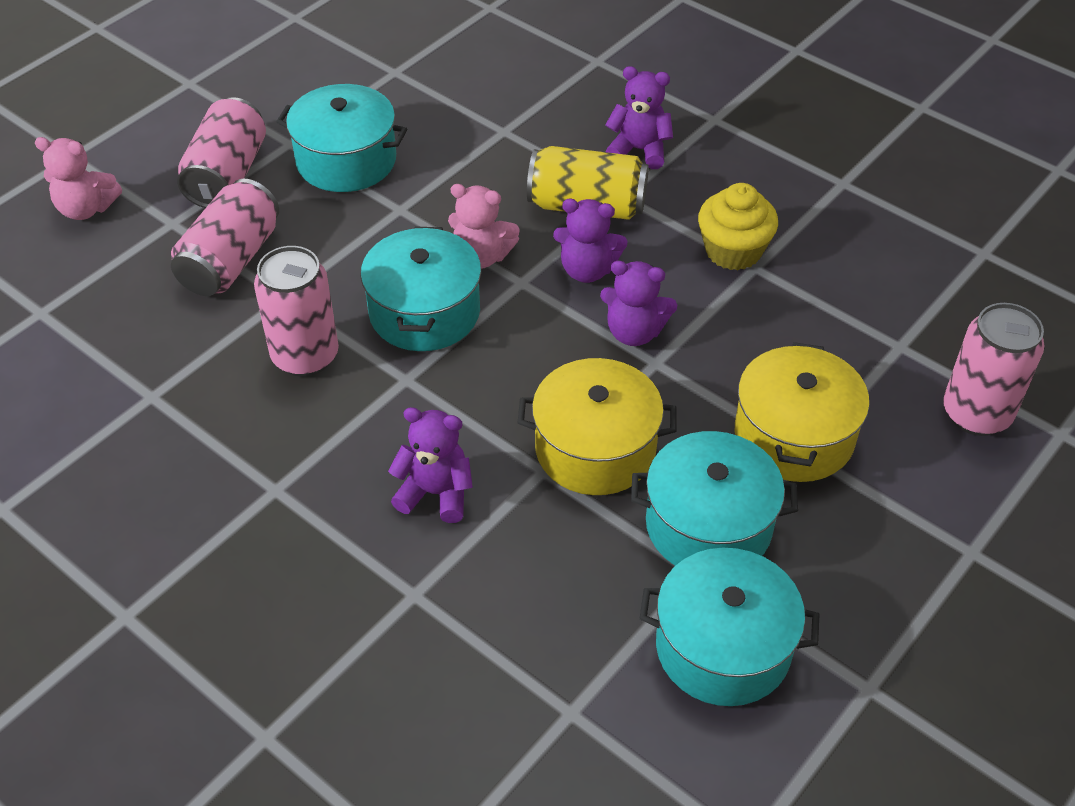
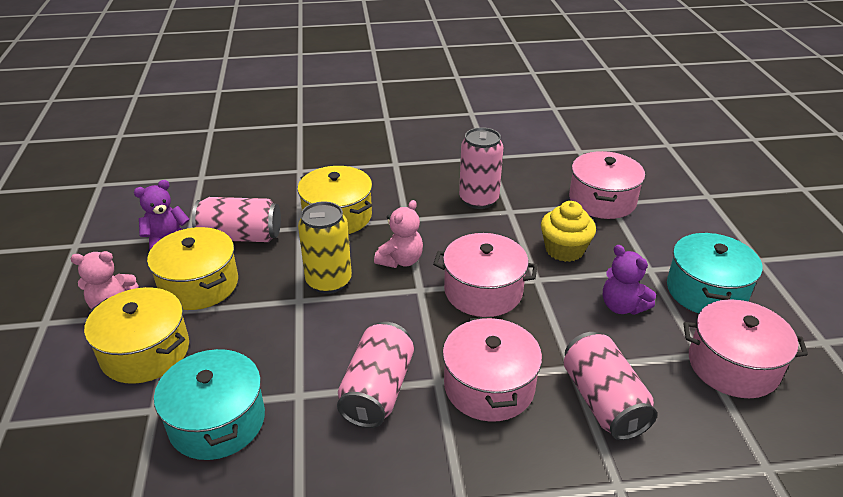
pink pot: 0 -> 4
purple teddy bear: 4 -> 2
turquoise pot: 4 -> 2
yellow pot: 2 -> 3

